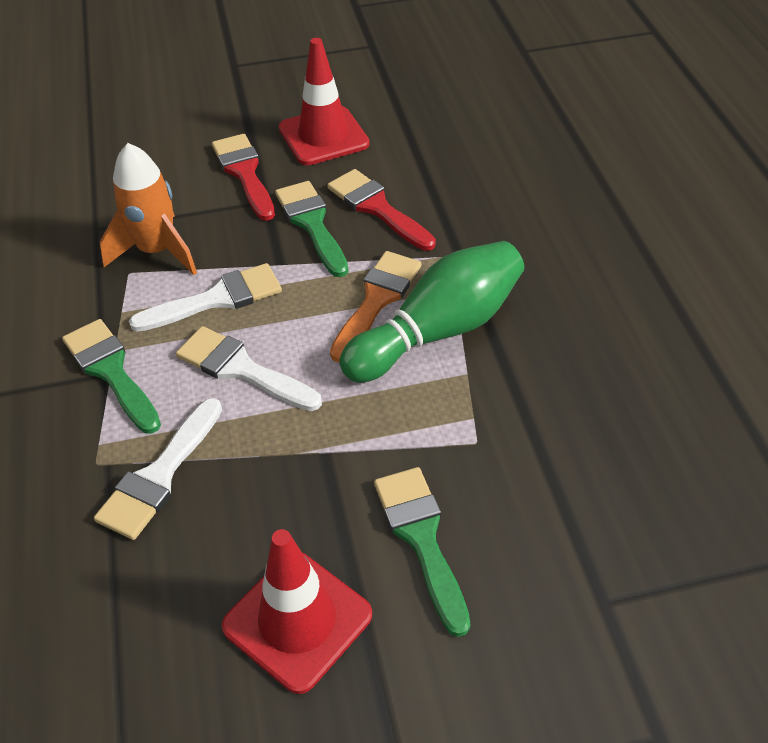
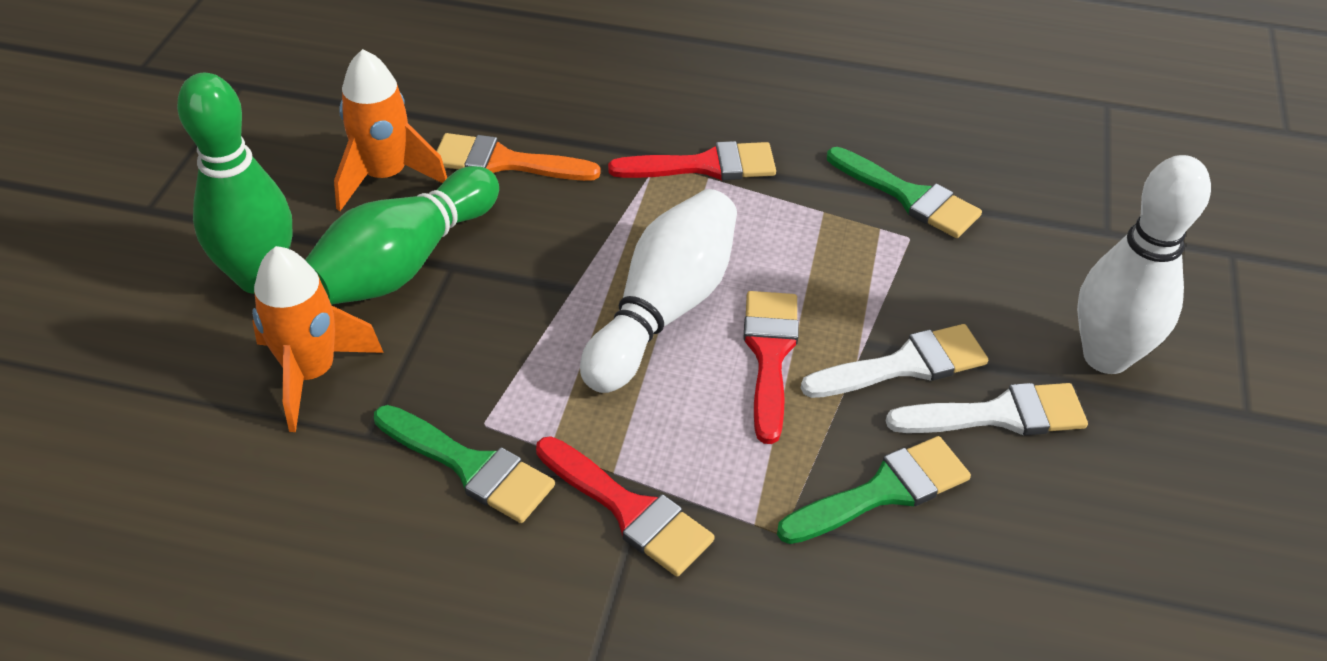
green bowling pin: 1 -> 2
orange rocket: 1 -> 2
red brush: 2 -> 3
red traffic cone: 2 -> 0
white bowling pin: 0 -> 2
white brush: 3 -> 2

